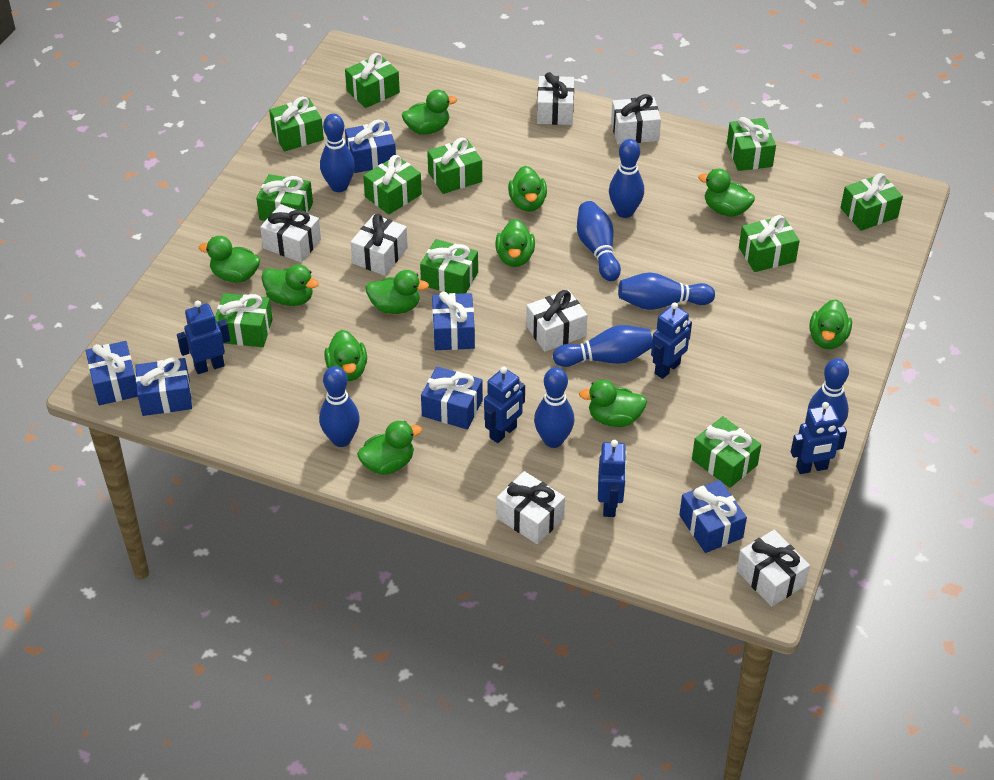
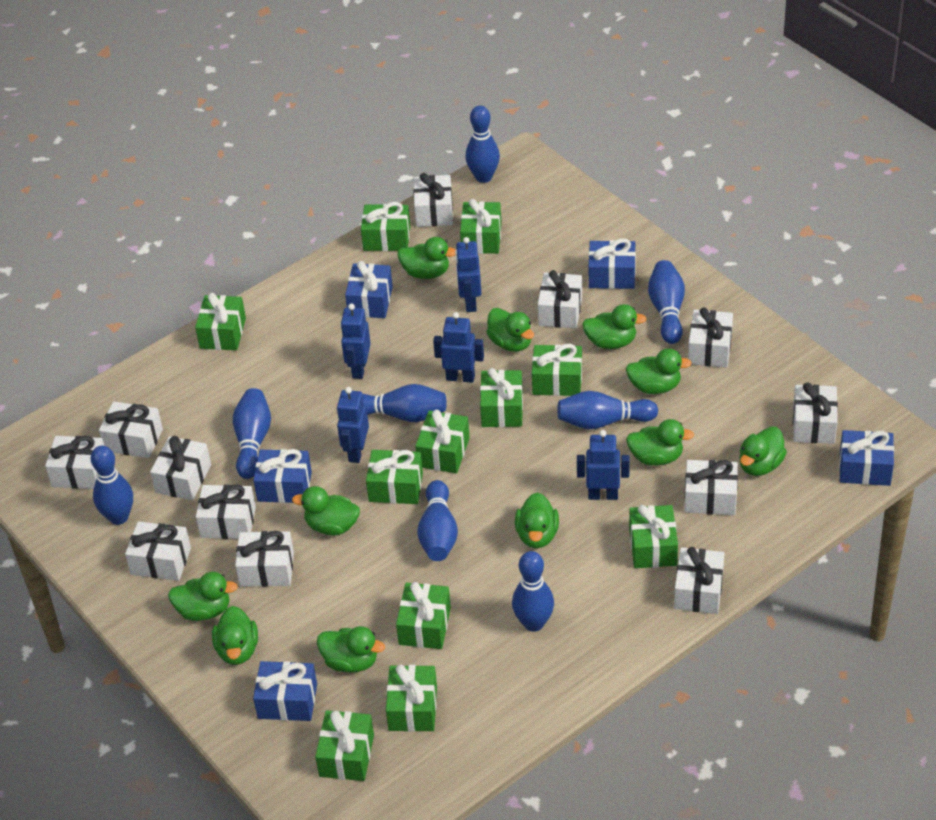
blue gift: 6 -> 5
white gift: 7 -> 12

